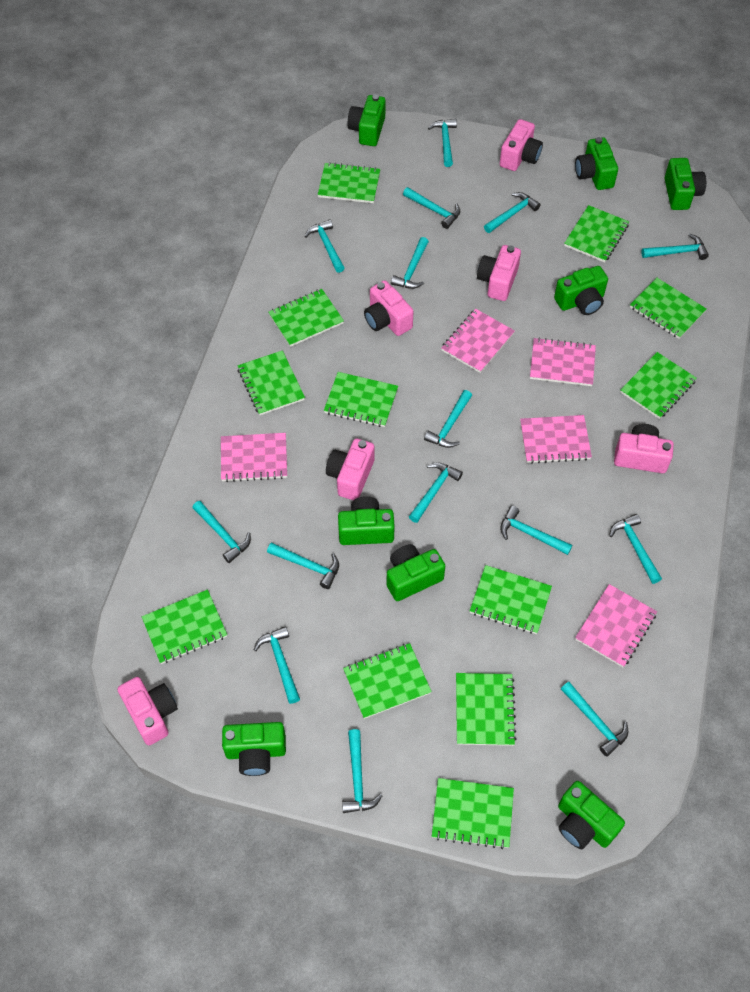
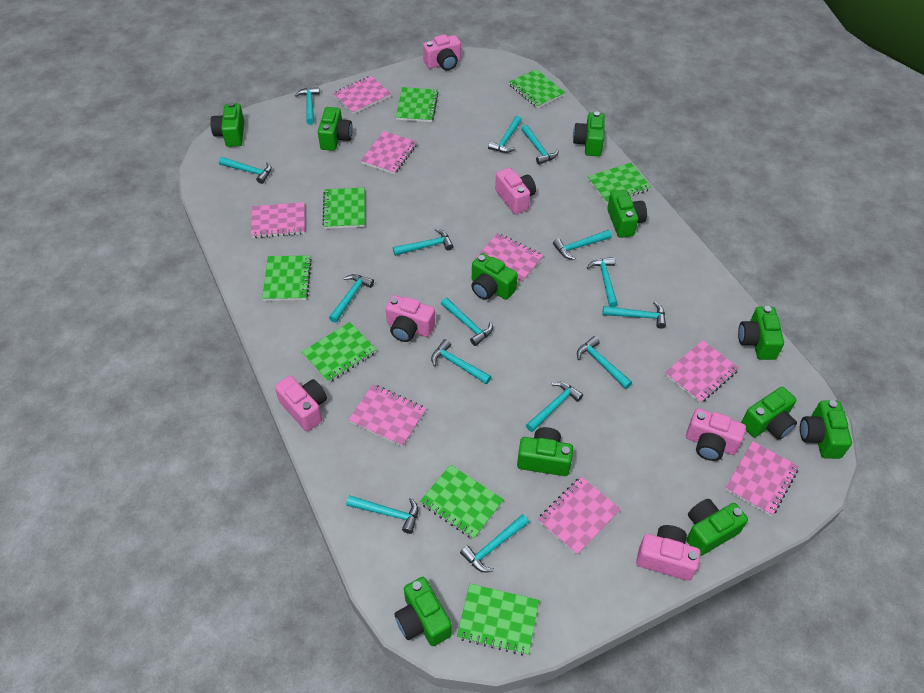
green camera: 8 -> 11
green notebook: 12 -> 8
pink notebook: 5 -> 8

